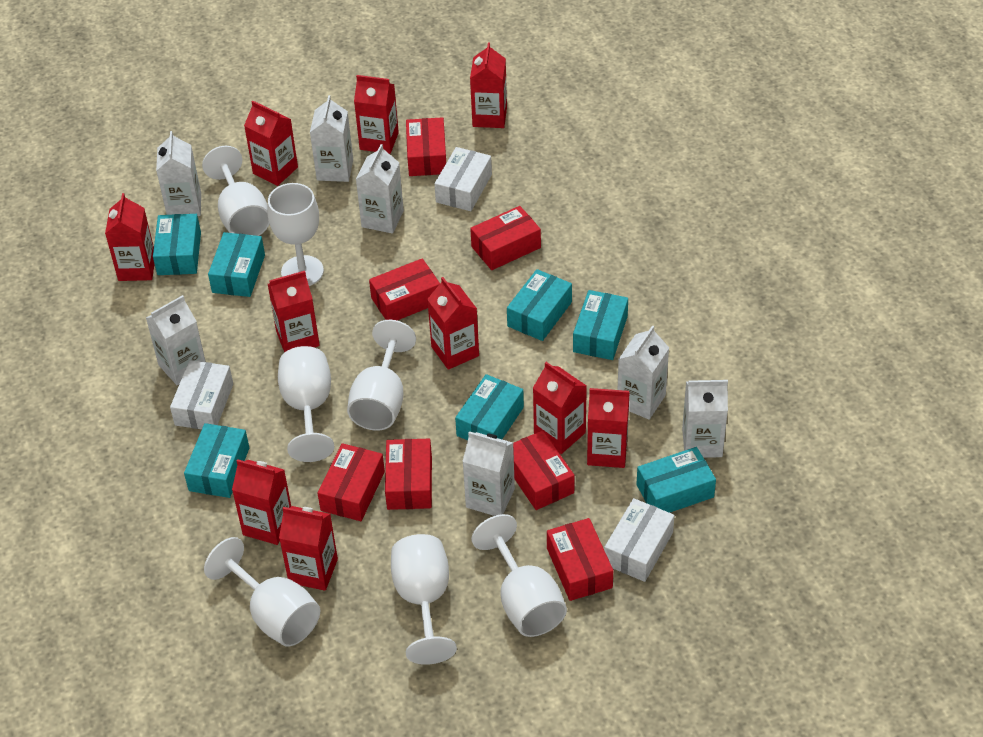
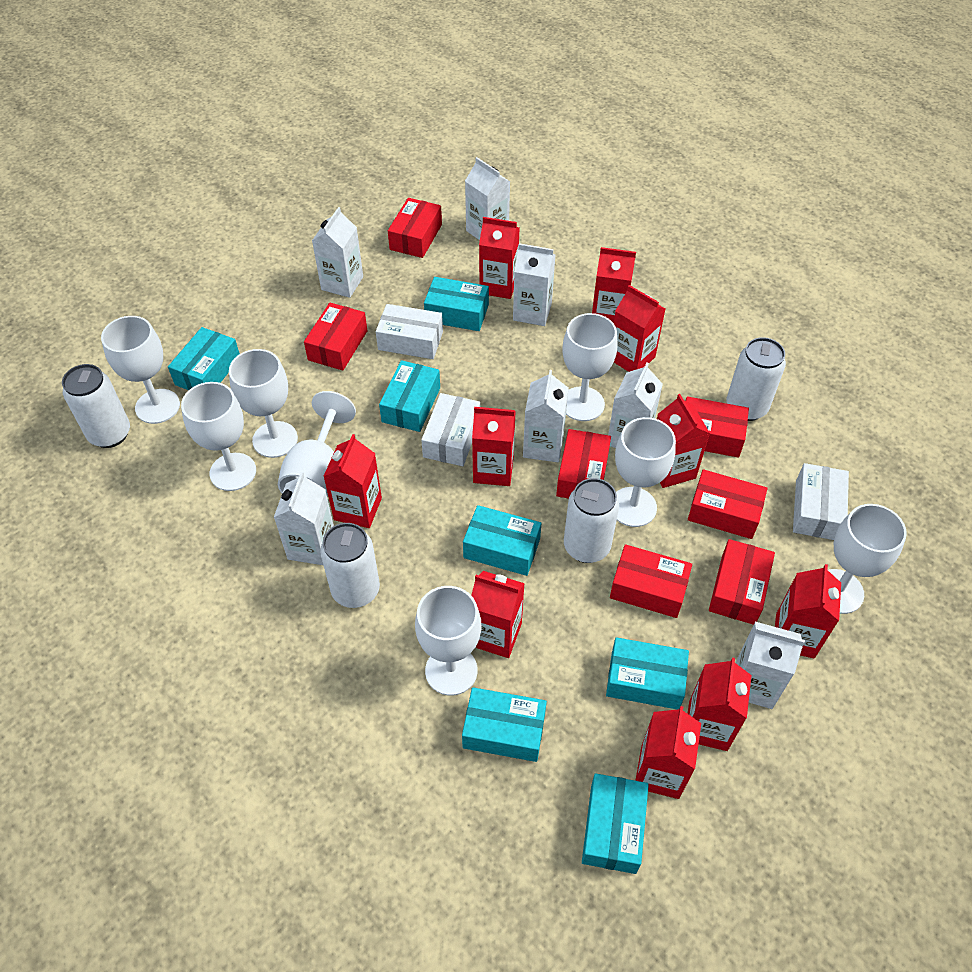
white can: 0 -> 4
white goblet: 7 -> 8

